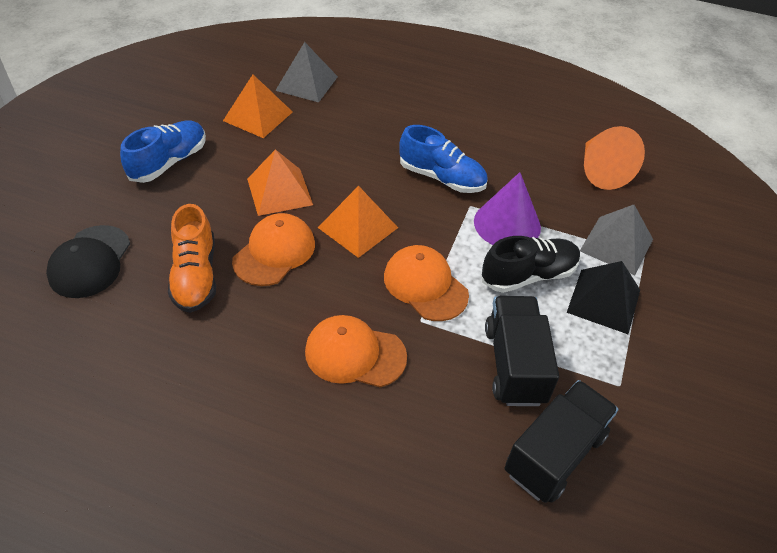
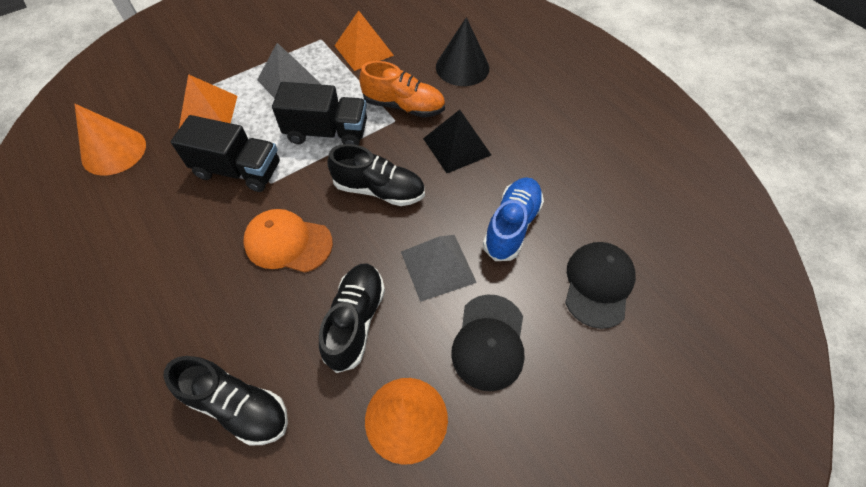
black cap: 1 -> 2
black cone: 0 -> 1
black shoe: 1 -> 3
blue shoe: 2 -> 1
orange cap: 3 -> 1
orange cone: 1 -> 2
orange pyramid: 3 -> 2
purple cone: 1 -> 0

